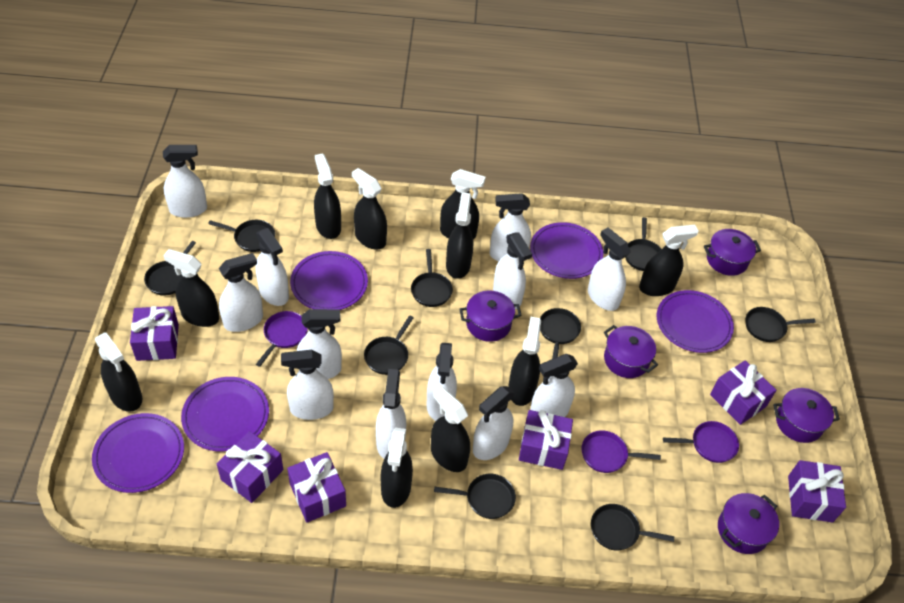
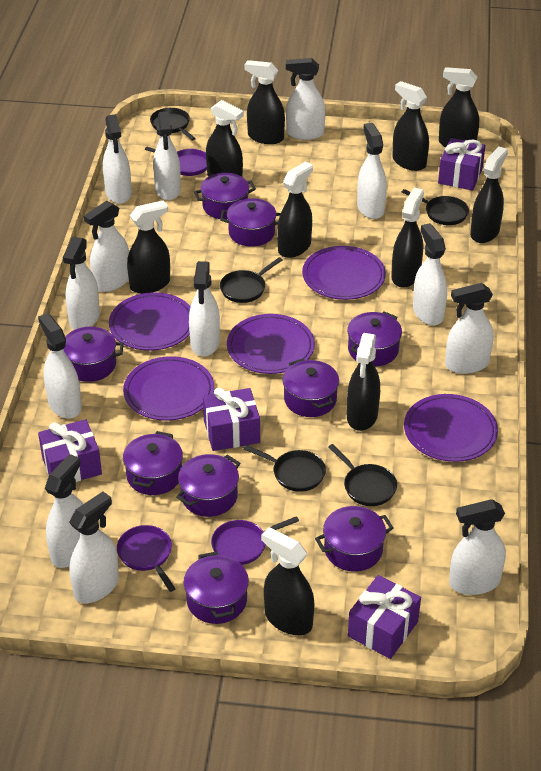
black pan: 9 -> 5
purple gift: 6 -> 4
purple pot: 5 -> 9
white spray bottle: 12 -> 13

